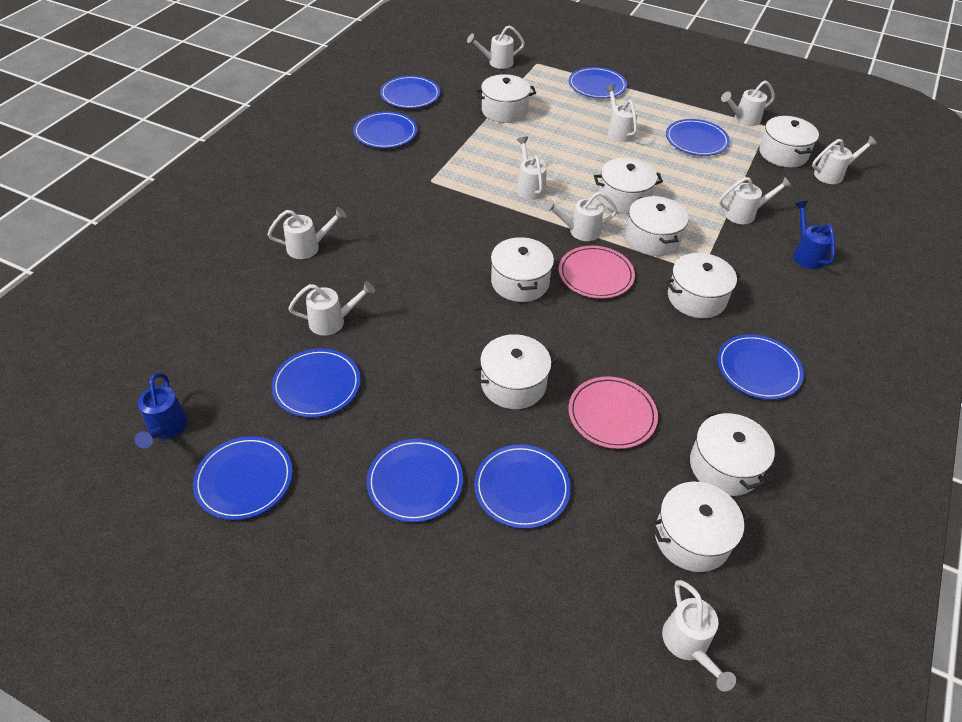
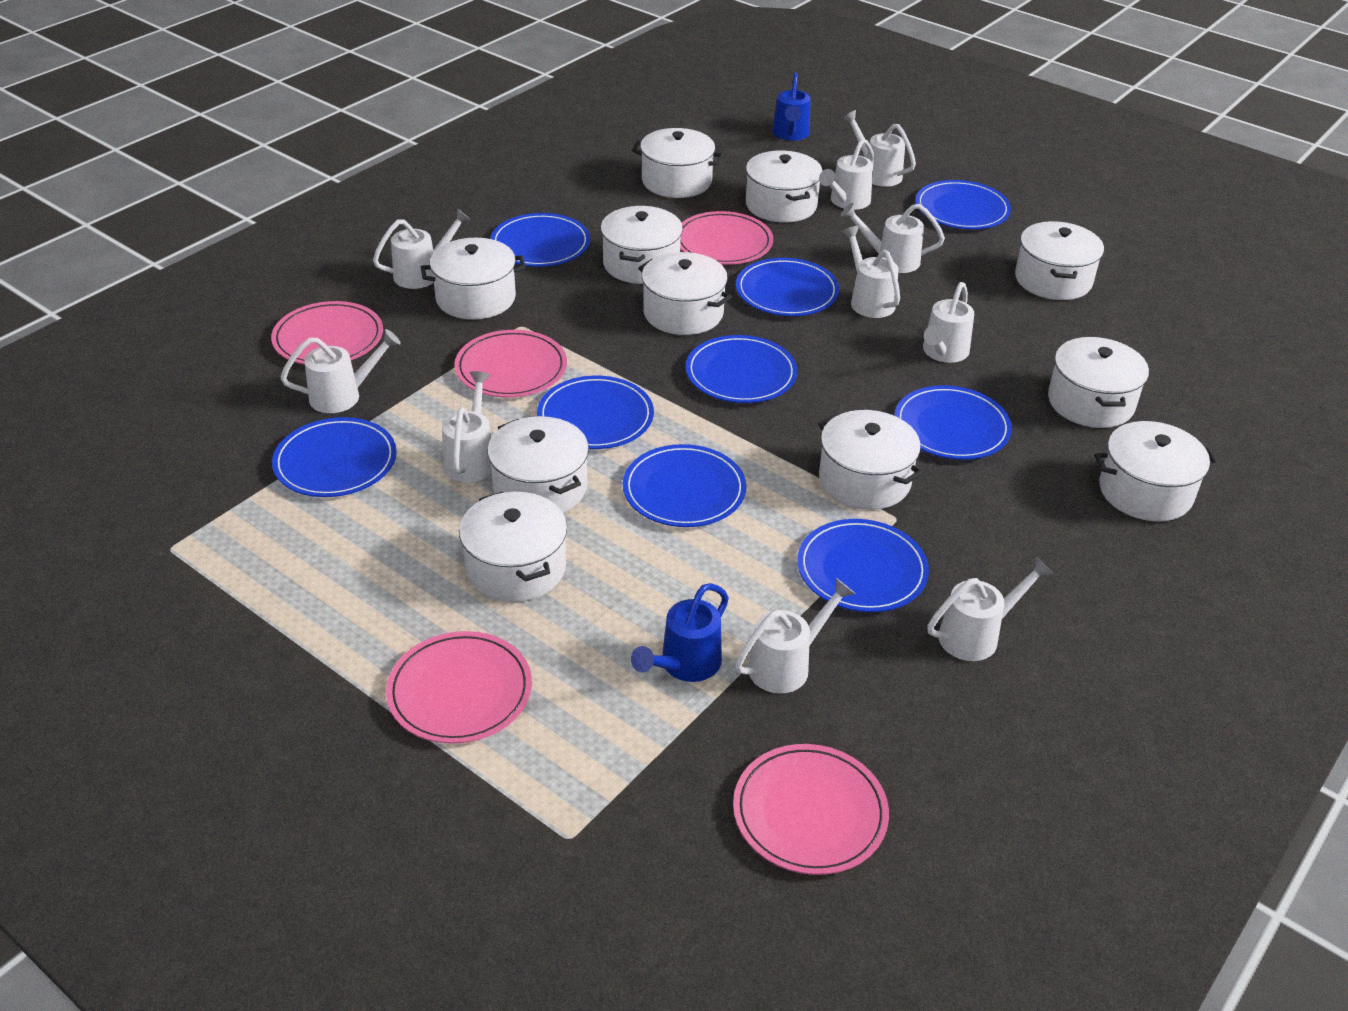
pink plate: 2 -> 5
white pot: 9 -> 11

